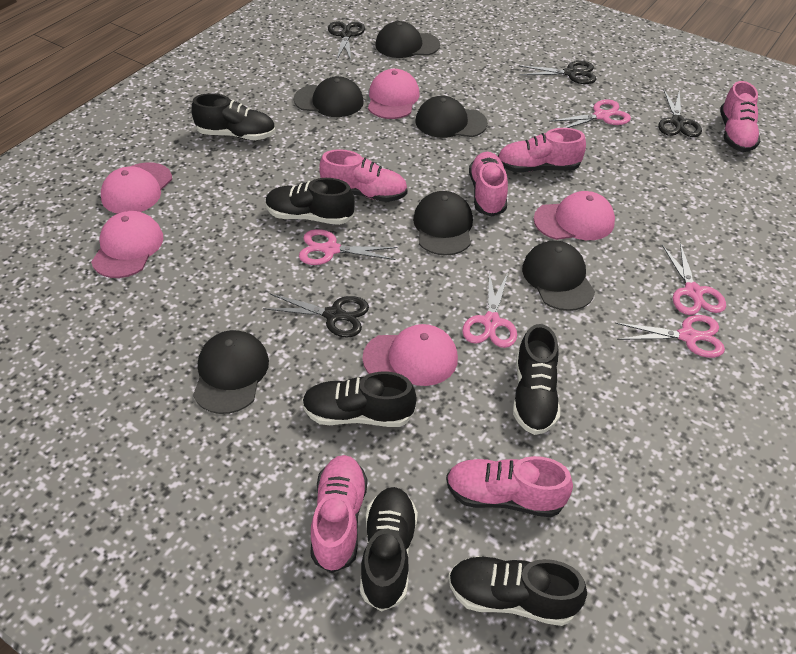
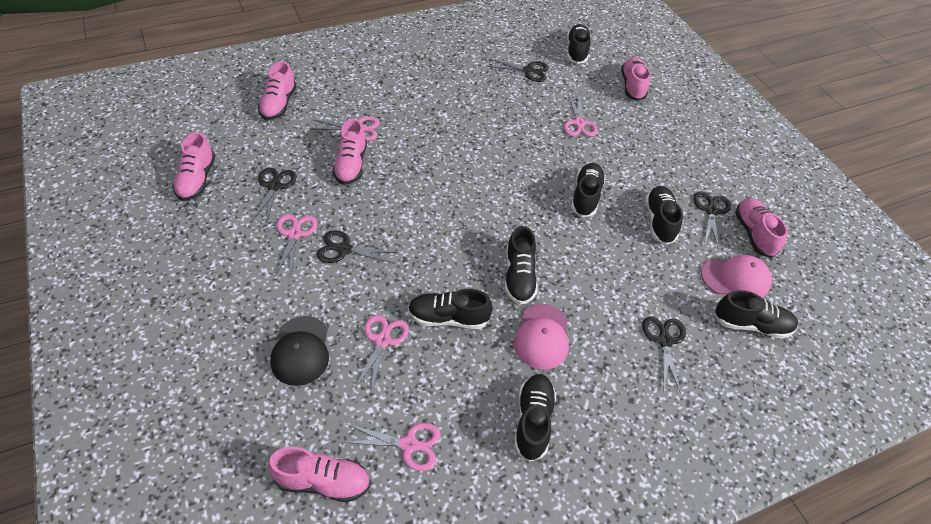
black cap: 6 -> 1
black scissors: 4 -> 5
black shoe: 6 -> 7
pink cap: 5 -> 2

